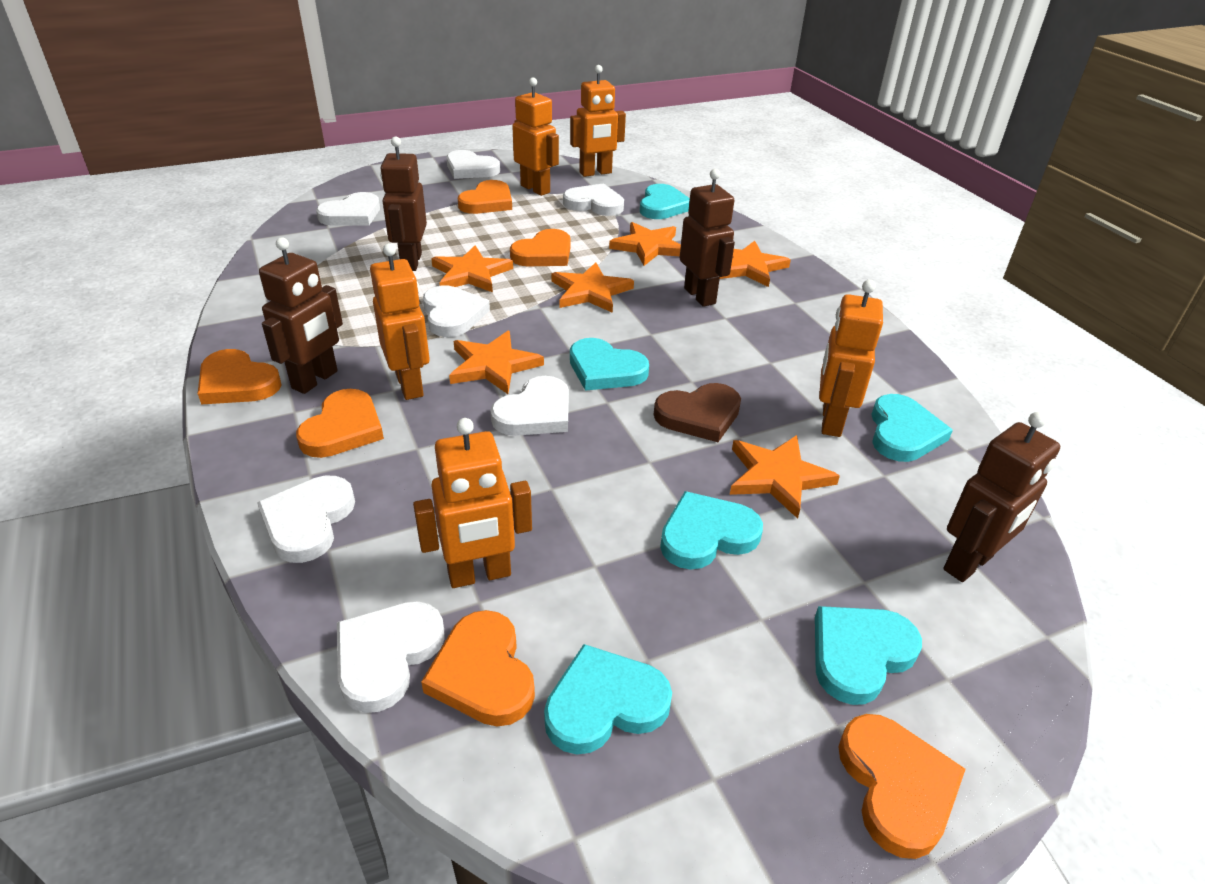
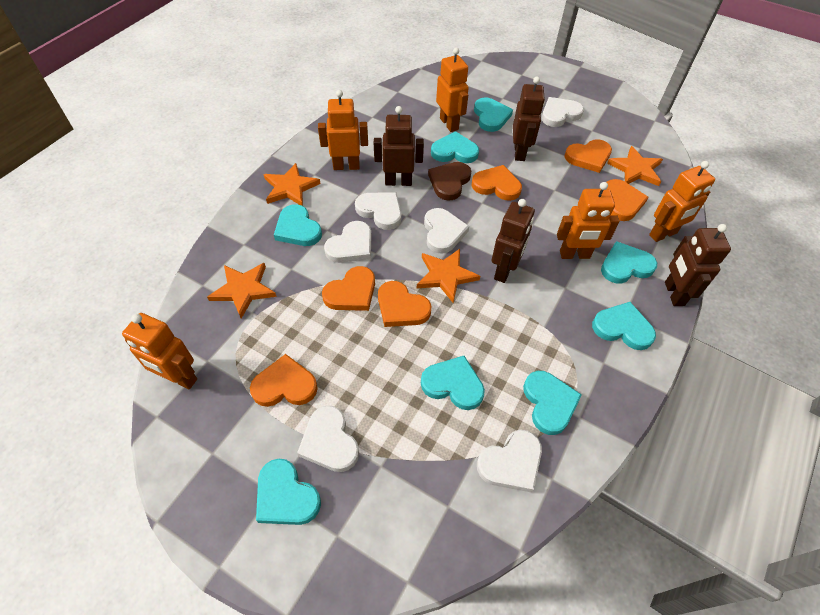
orange star: 6 -> 4
turquoise heart: 6 -> 8
white heart: 7 -> 6

